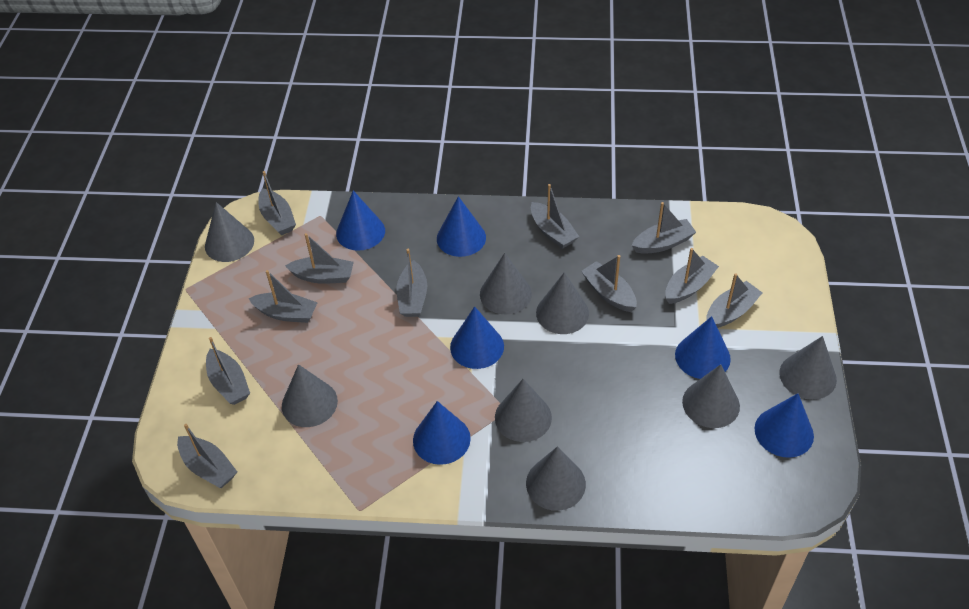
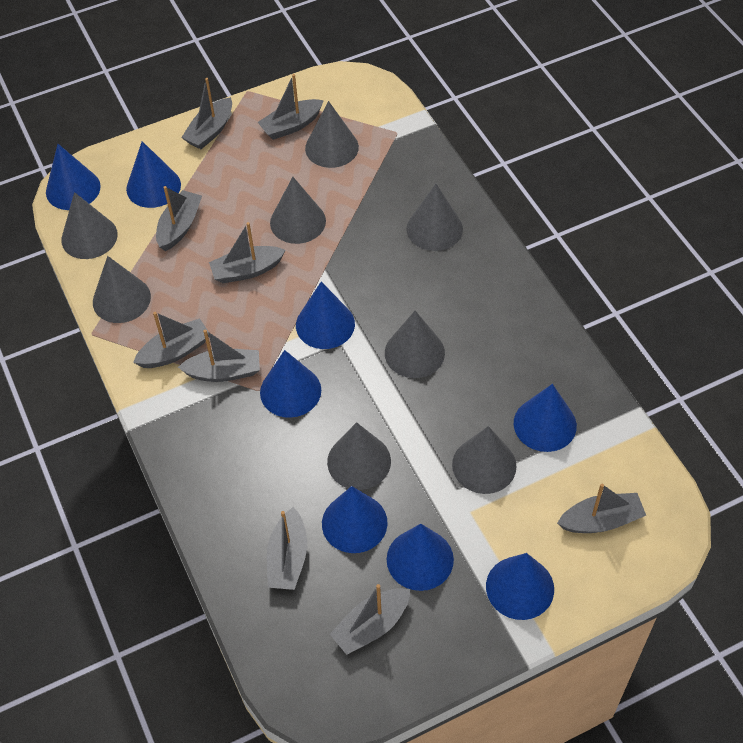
blue cone: 6 -> 8
grey boat: 11 -> 9

